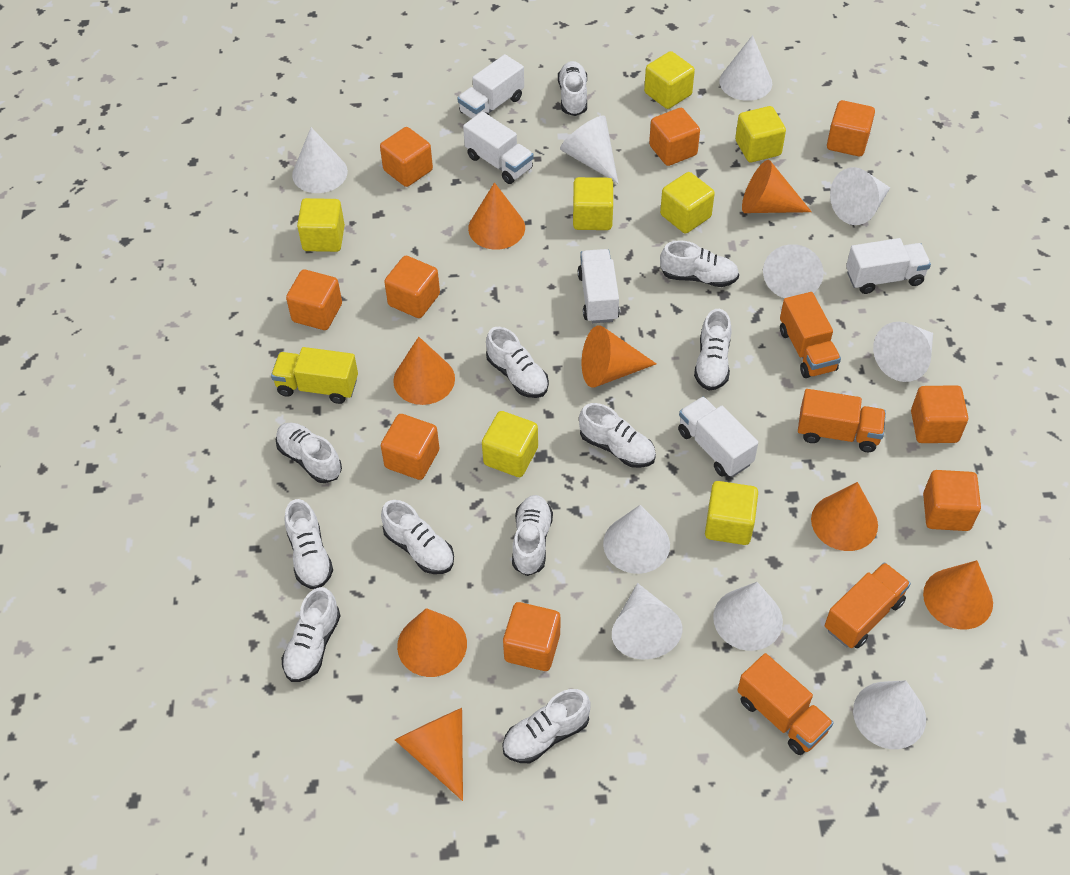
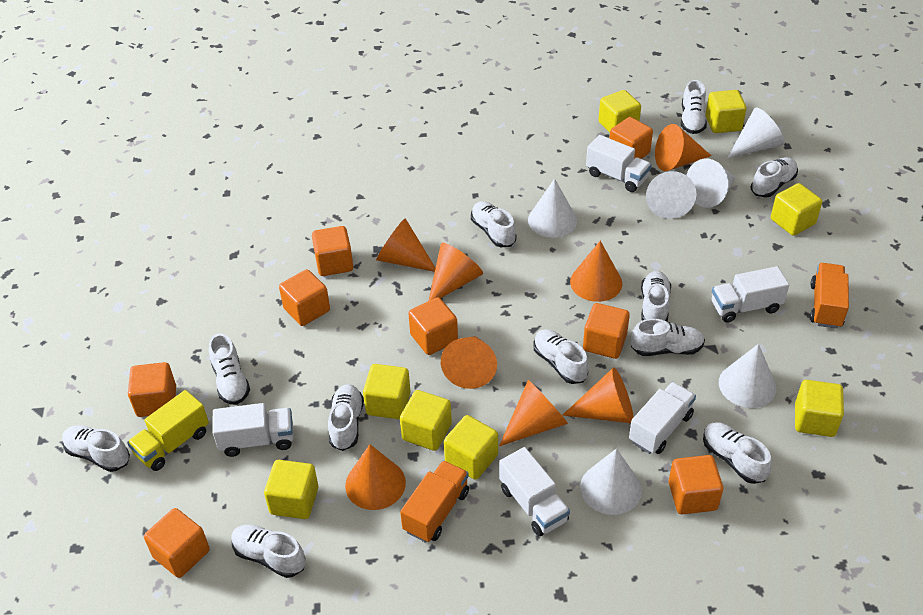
orange cube: 9 -> 8
orange truck: 4 -> 2
white cone: 10 -> 6
yellow cube: 7 -> 8

